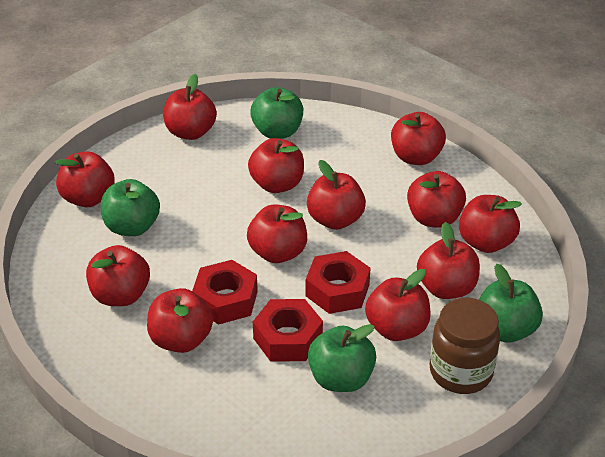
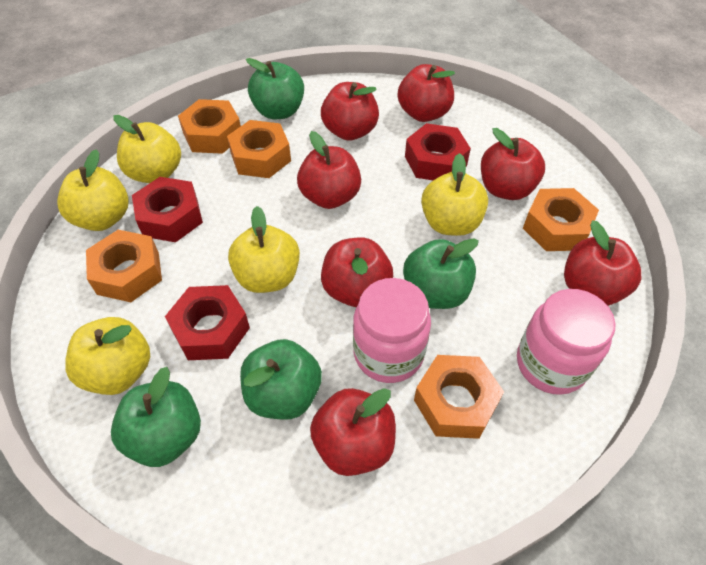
brown jar: 1 -> 0
orange nut: 0 -> 5
pink jar: 0 -> 2
red apple: 12 -> 7
yellow apple: 0 -> 5

